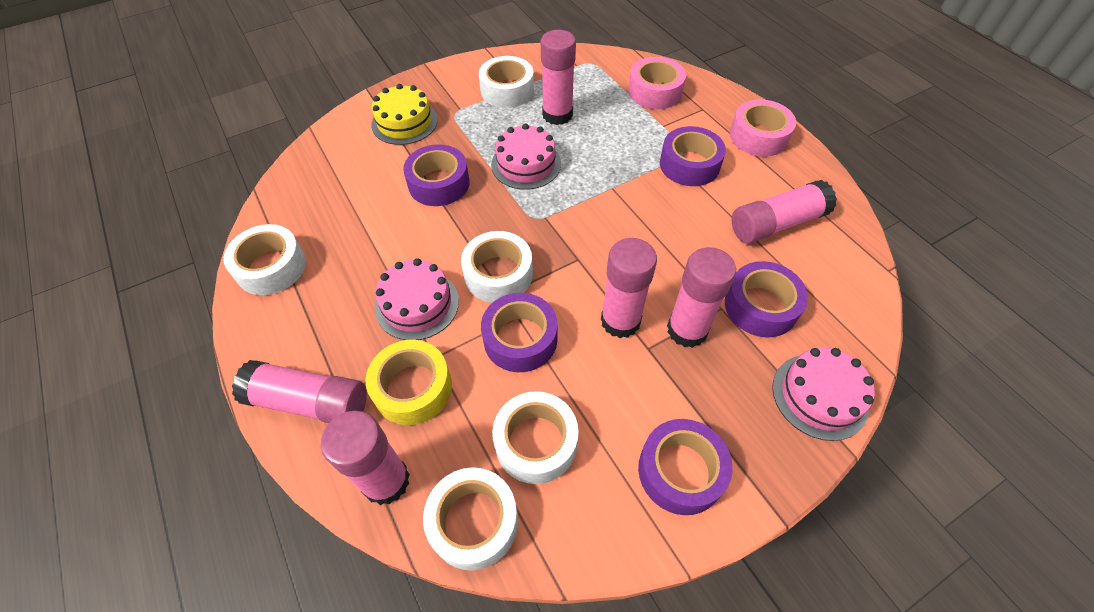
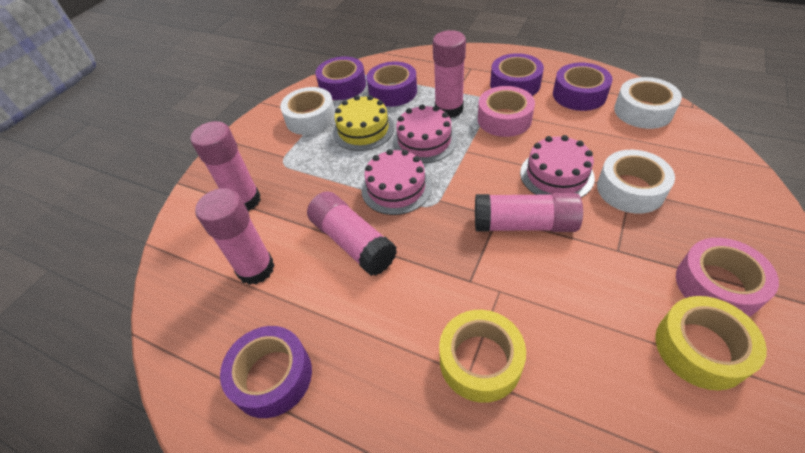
pink glue stick: 6 -> 5
white tape: 5 -> 3
yellow tape: 1 -> 2

